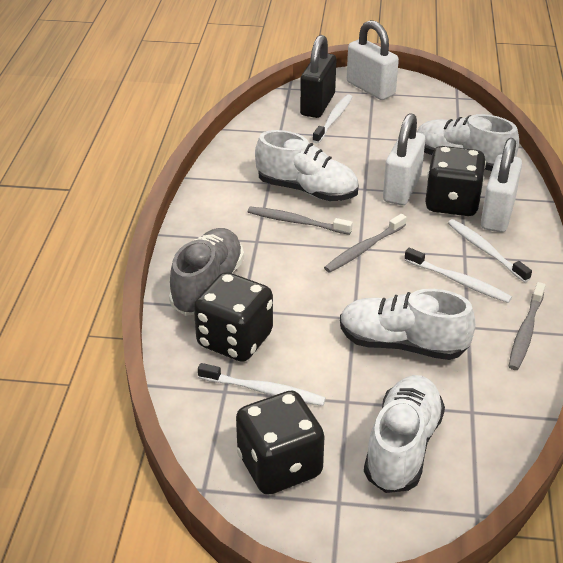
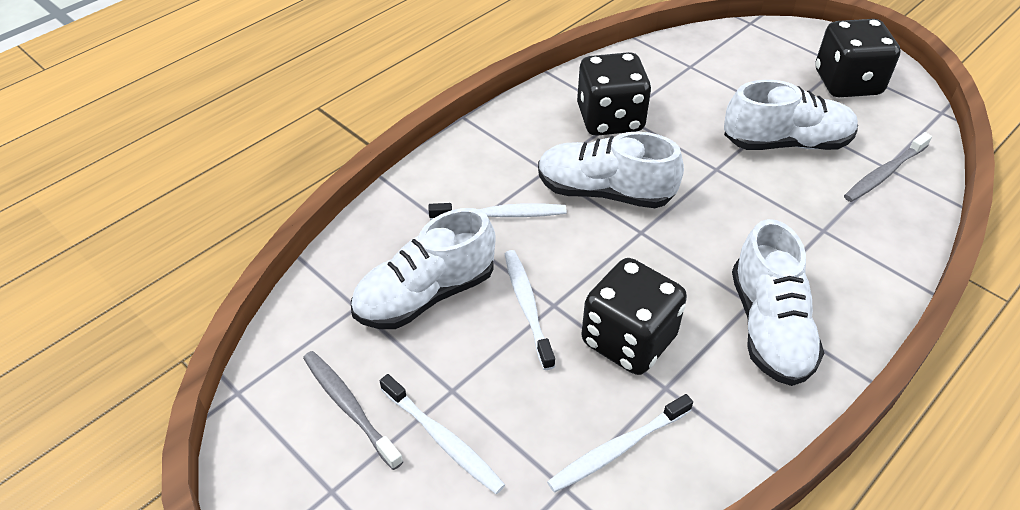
black padlock: 1 -> 0
grey shoe: 1 -> 0
grey toothbrush: 3 -> 2
white padlock: 3 -> 0

